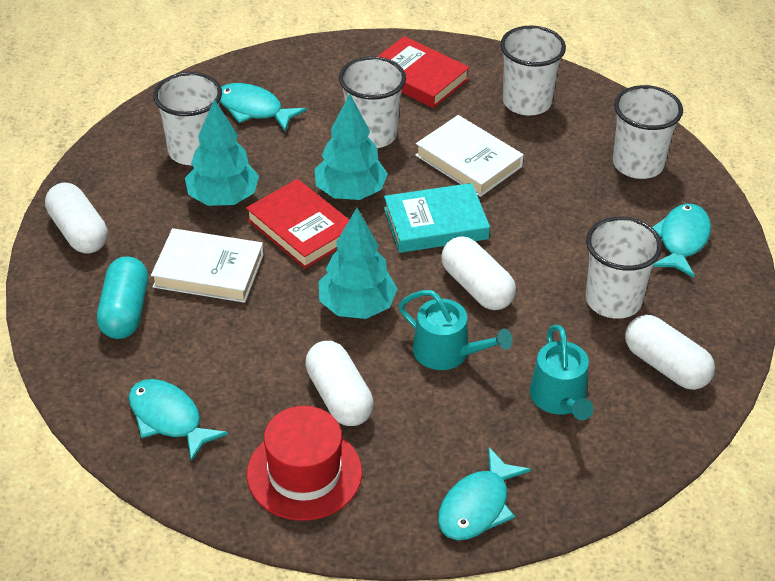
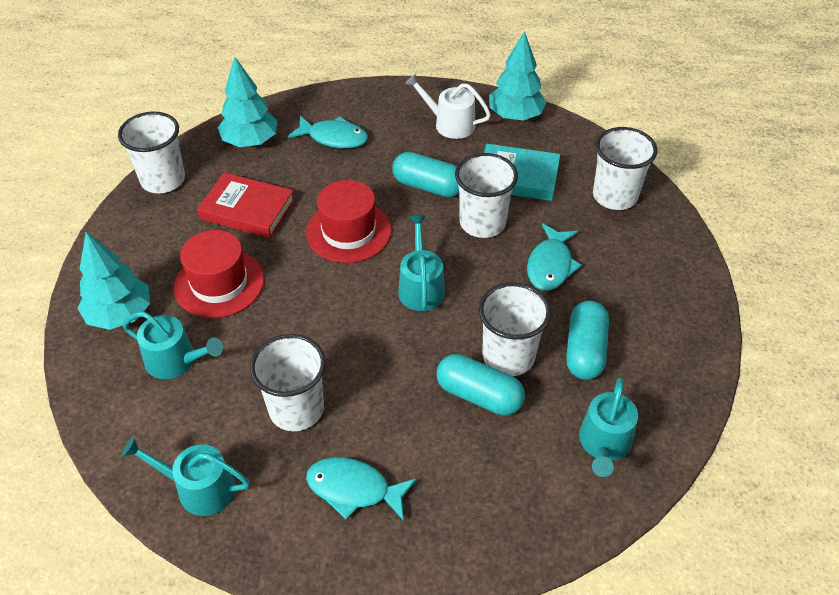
red book: 2 -> 1
red hat: 1 -> 2
turquoise capsule: 1 -> 3
turquoise fish: 4 -> 3
turquoise watering can: 2 -> 4
white book: 2 -> 0
white capsule: 4 -> 0
white watering can: 0 -> 1

